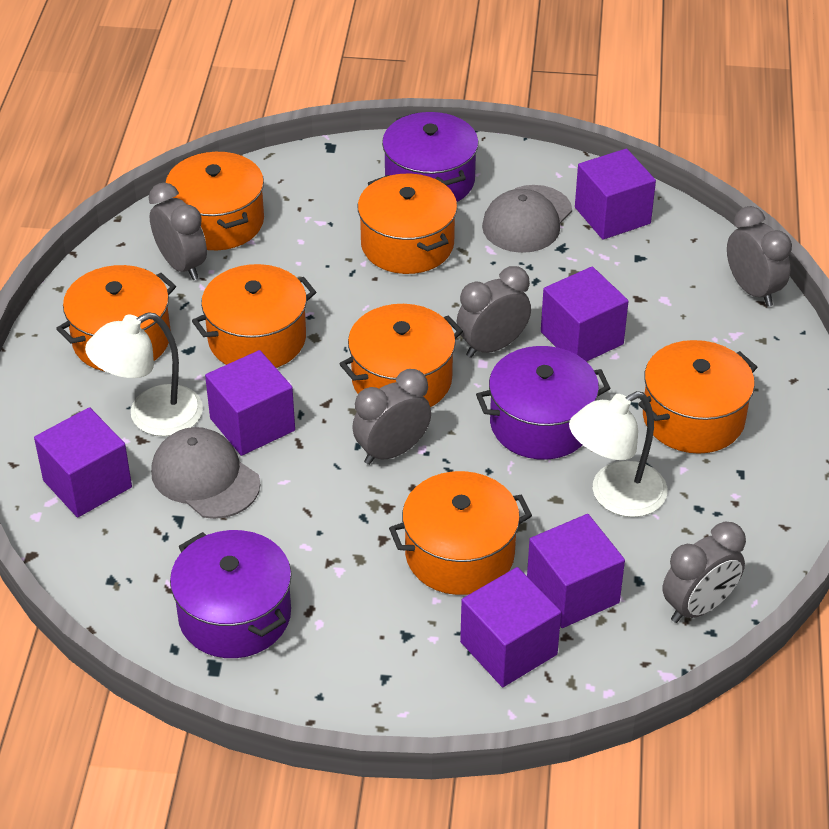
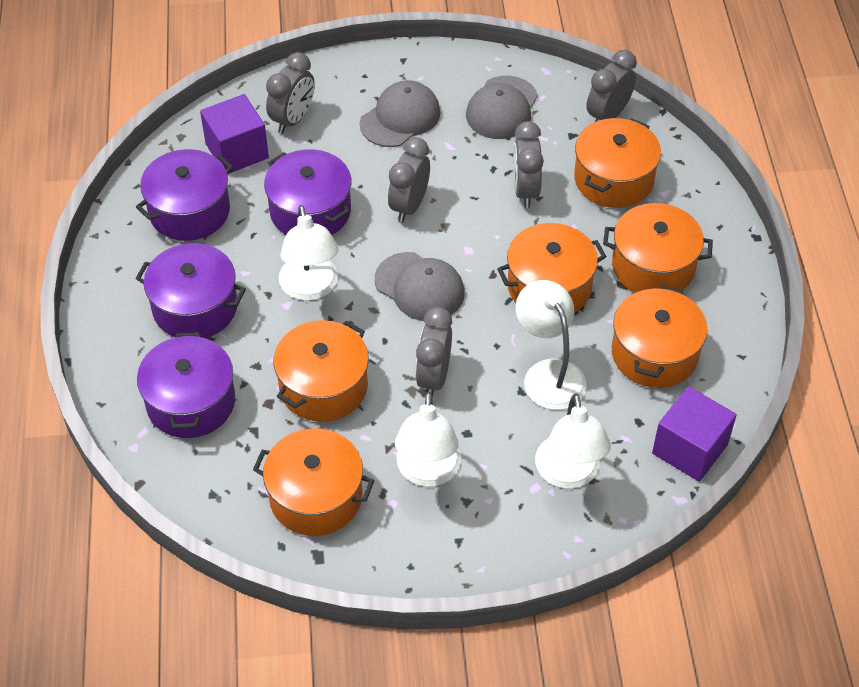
grey cap: 2 -> 3
orange pot: 7 -> 6
purple cube: 6 -> 2
purple pot: 3 -> 4
white lamp: 2 -> 4

